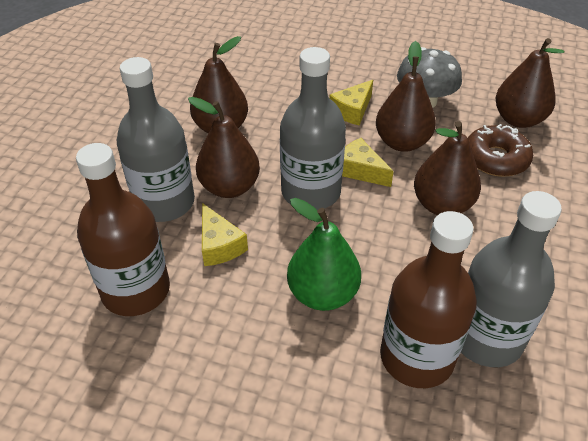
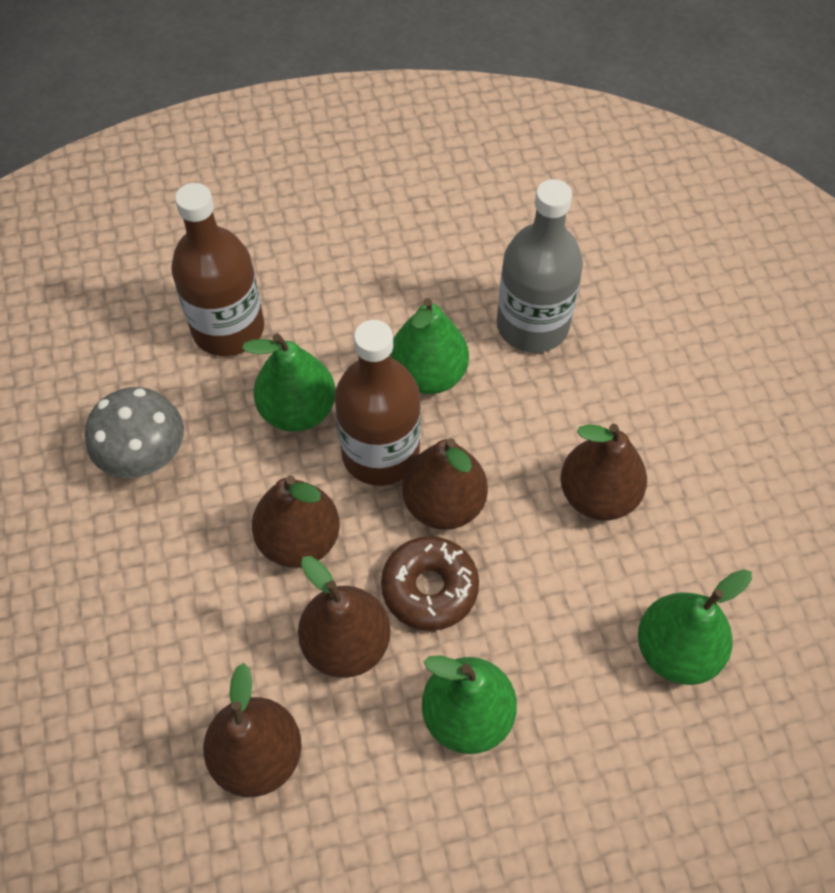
green pear: 1 -> 4
grey bottle: 3 -> 1
yellow cheese: 3 -> 0

